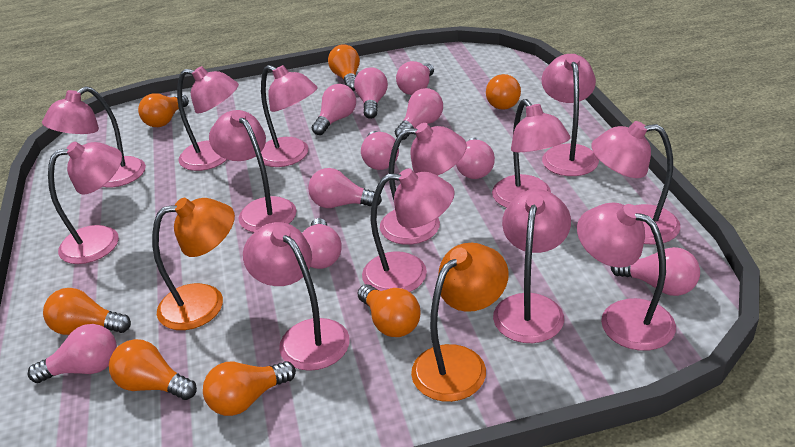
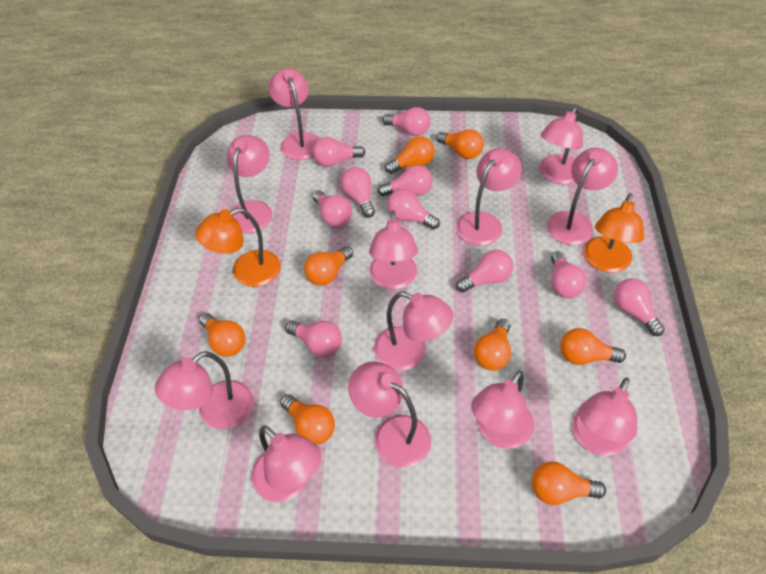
orange light bulb: 7 -> 8
pink lamp: 13 -> 12

